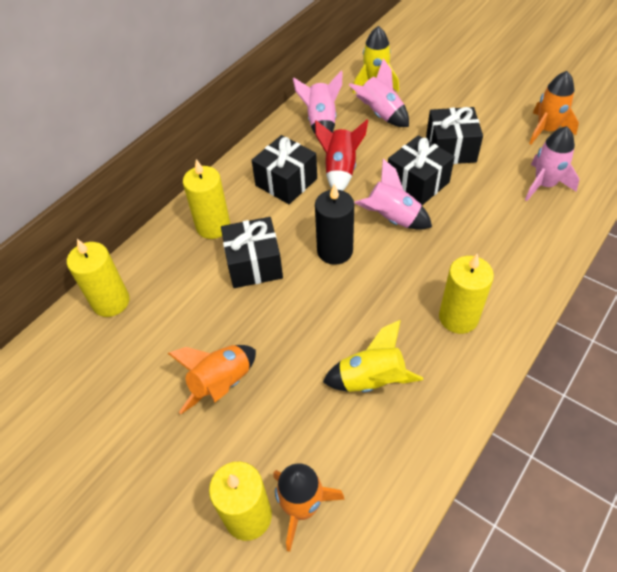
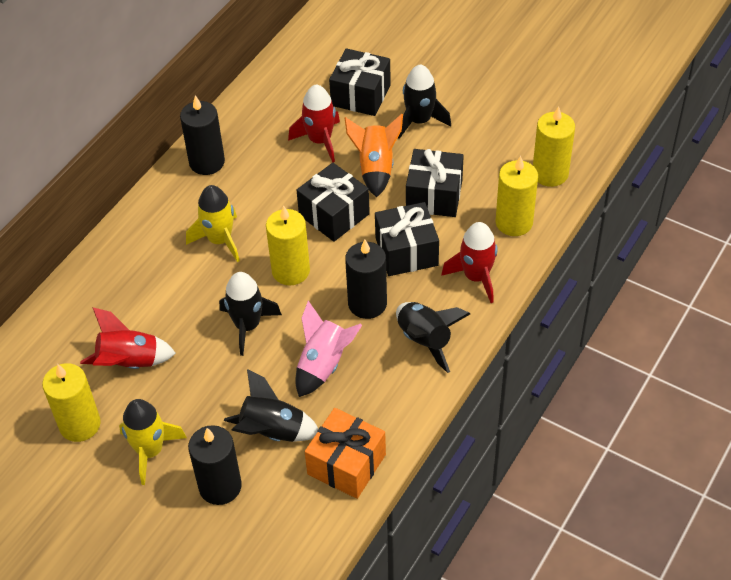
black candle: 1 -> 3
black rocket: 0 -> 4
orange gift: 0 -> 1
orange rocket: 3 -> 1
pink rocket: 4 -> 1
red rocket: 1 -> 3

